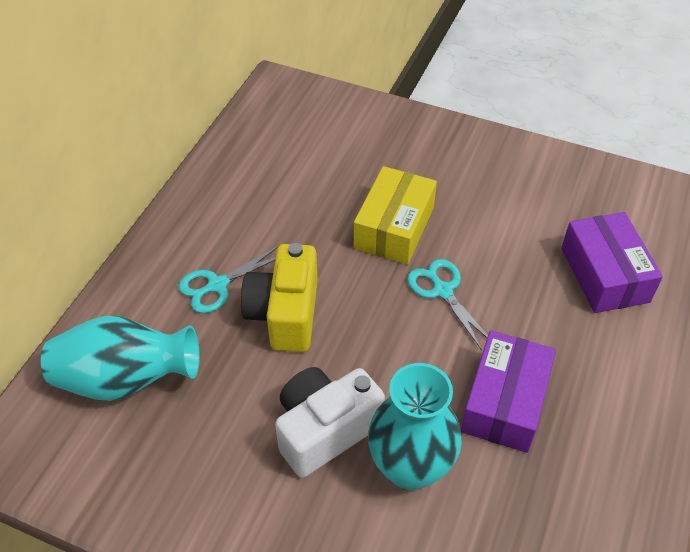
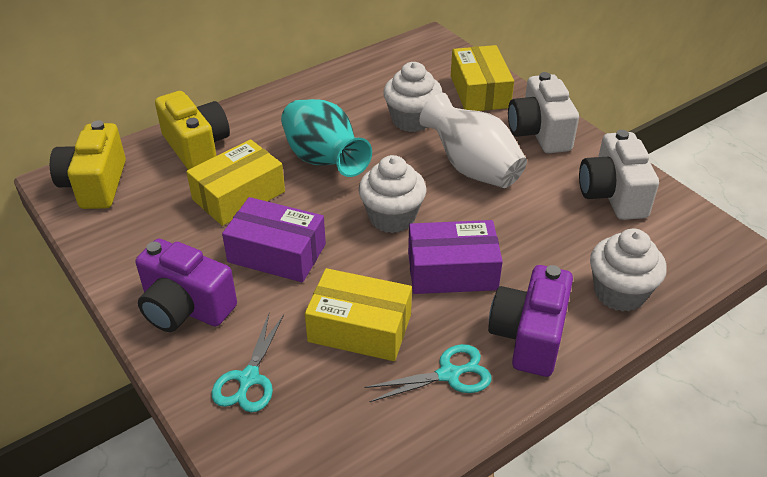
purple camera: 0 -> 2
turquoise vase: 2 -> 1
white camera: 1 -> 2
white cupcake: 0 -> 3
white vase: 0 -> 1
yellow box: 1 -> 3
yellow camera: 1 -> 2

